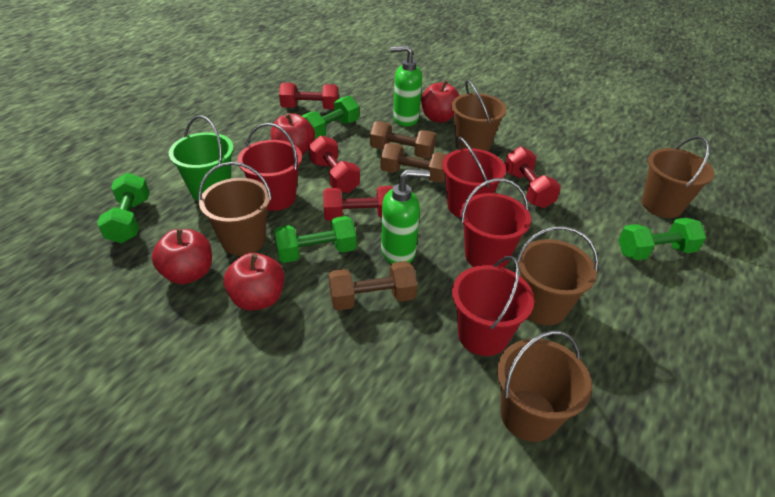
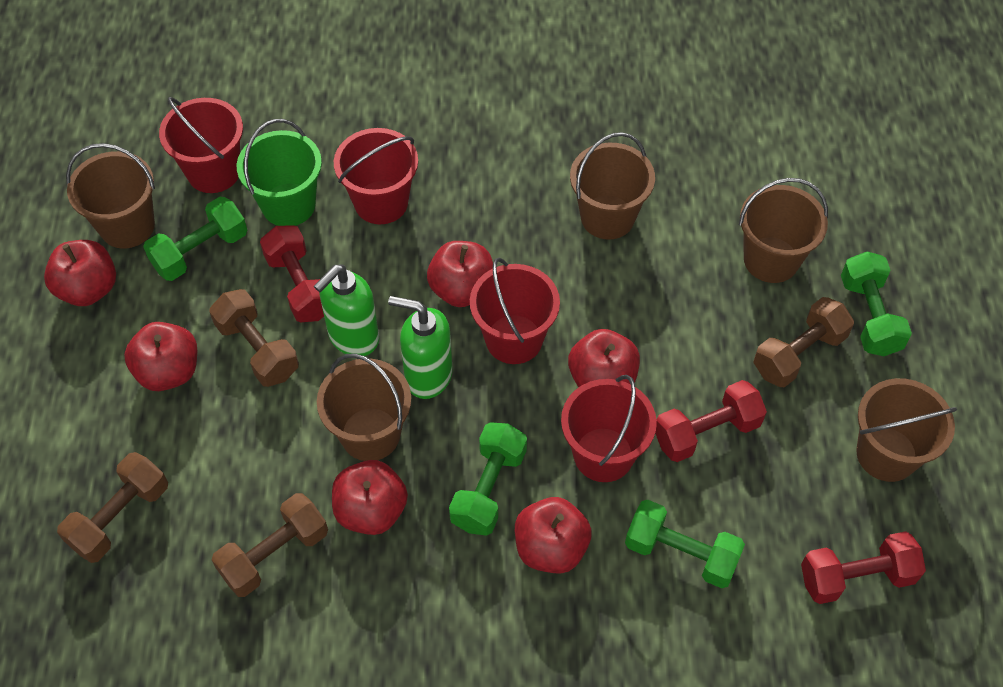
brown dumbbell: 3 -> 4
red apple: 4 -> 6
red dumbbell: 4 -> 3

